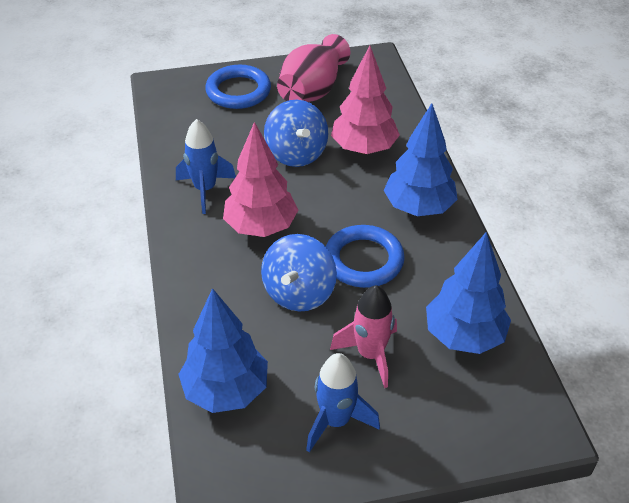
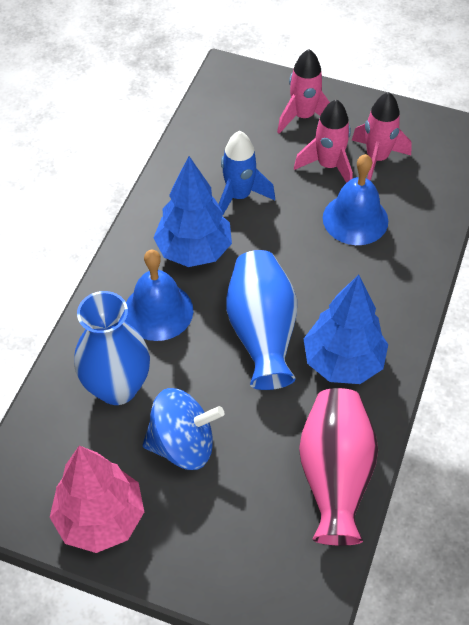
blue bell: 0 -> 2
blue ring: 2 -> 0
blue rocket: 2 -> 1
blue spinning top: 2 -> 1
blue tree: 3 -> 2
blue vase: 0 -> 2
pink rocket: 1 -> 3
pink tree: 2 -> 1

